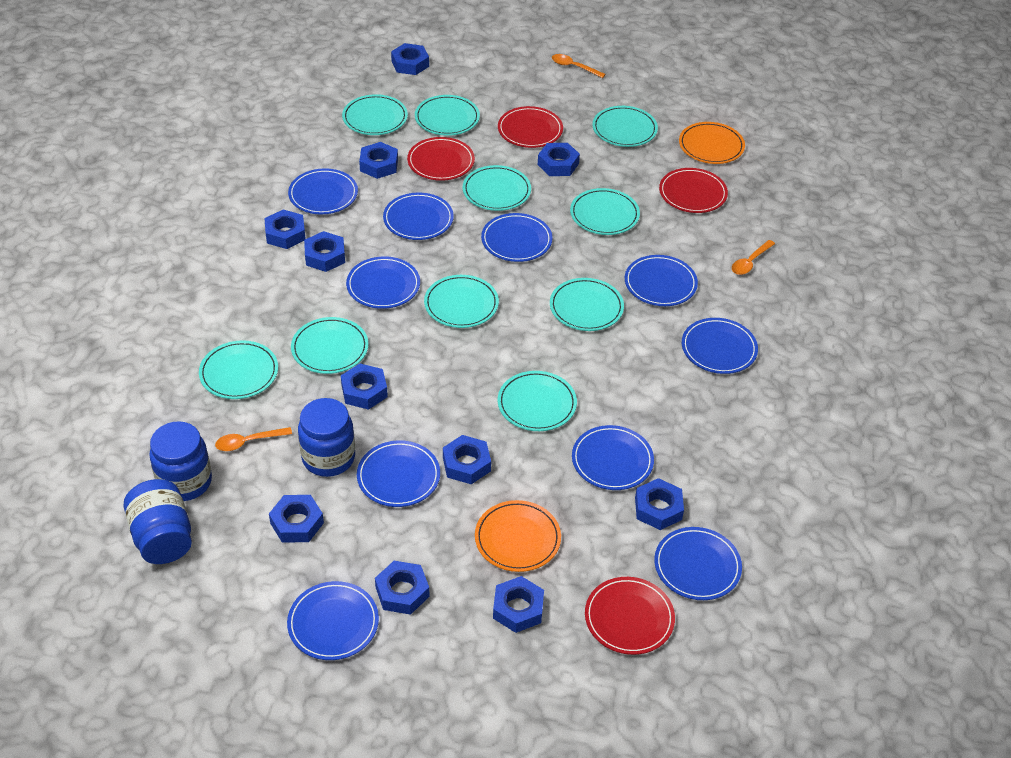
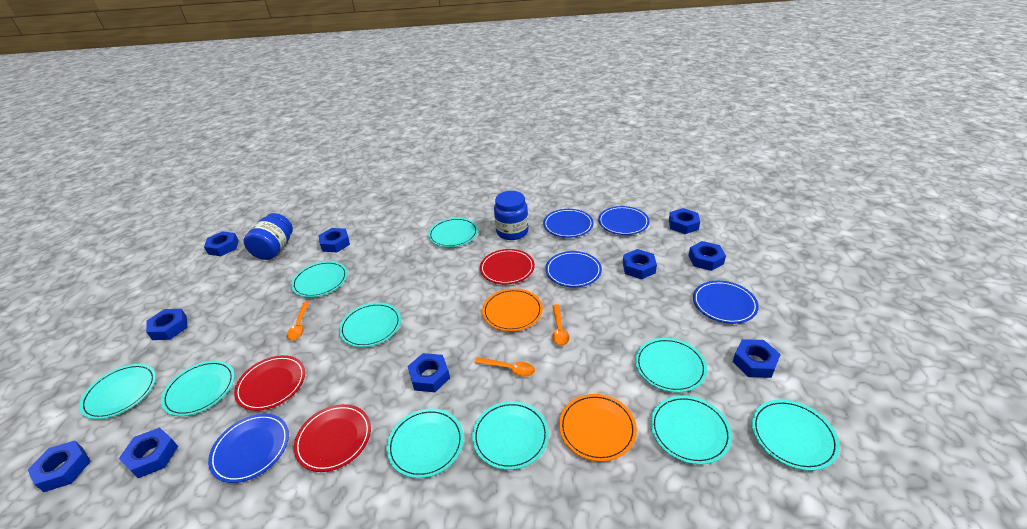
blue jar: 3 -> 2
blue nut: 11 -> 10
blue plate: 10 -> 5
red plate: 4 -> 3

